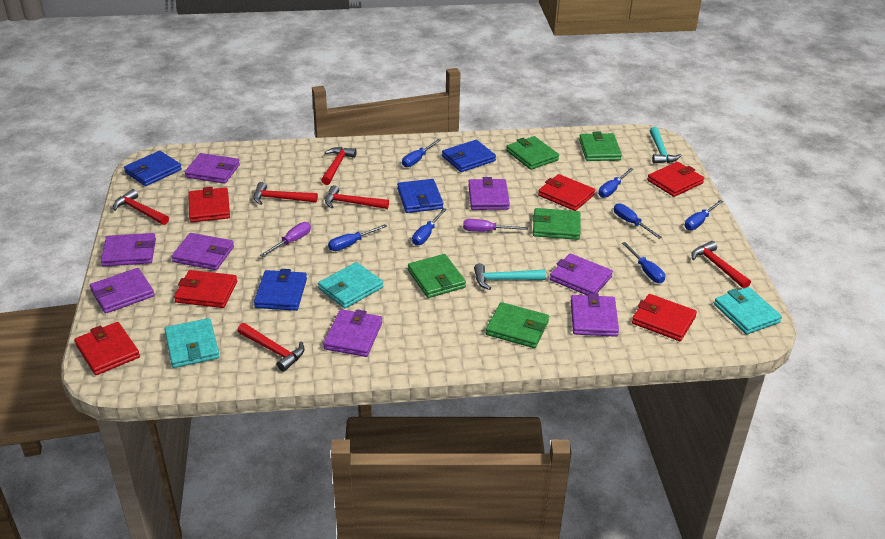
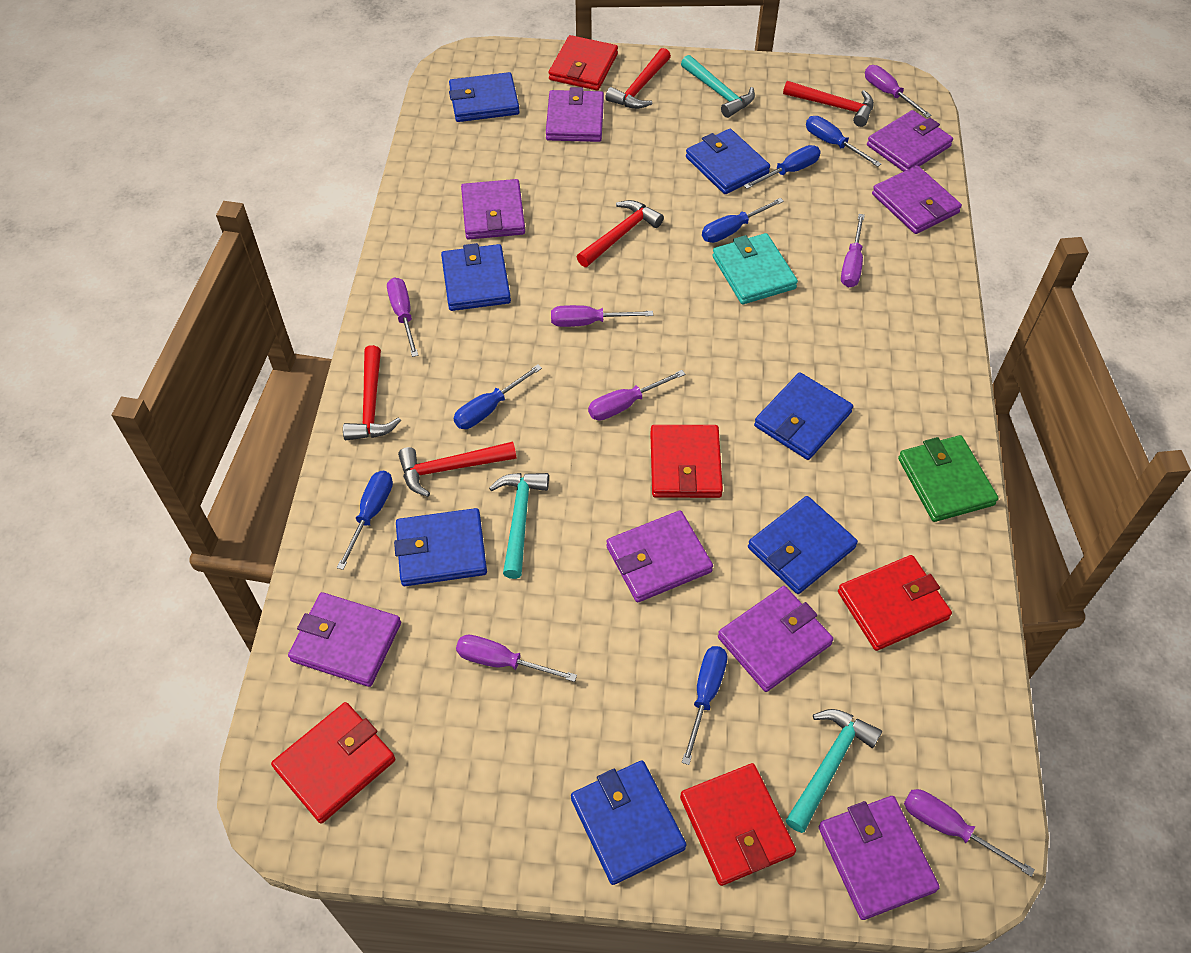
blue screwdriver: 7 -> 6
blue wallet: 4 -> 7
green wallet: 5 -> 1
purple screwdriver: 2 -> 7
red hammer: 6 -> 5
red wallet: 6 -> 5
turquoise hammer: 2 -> 3
turquoise wallet: 3 -> 1

